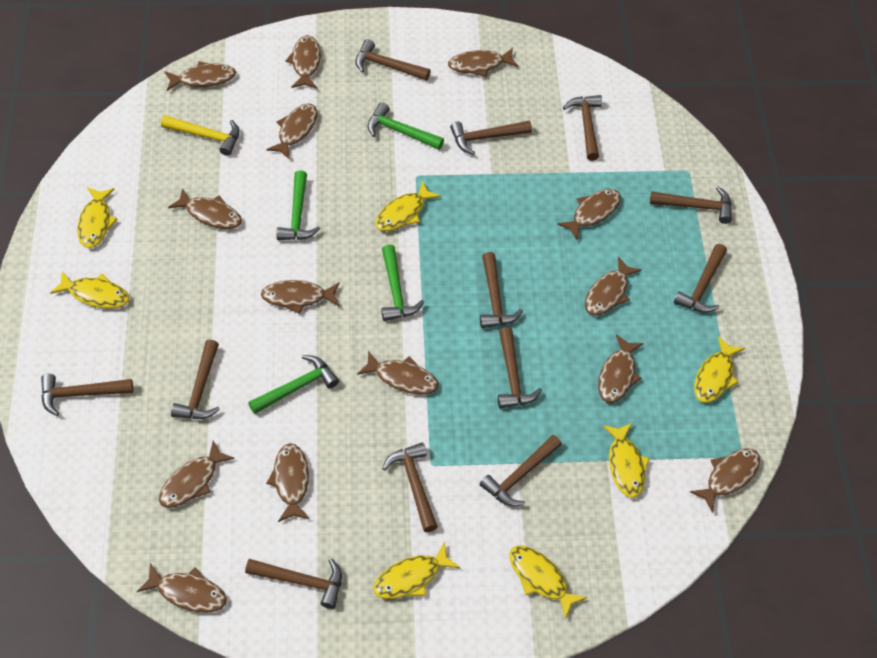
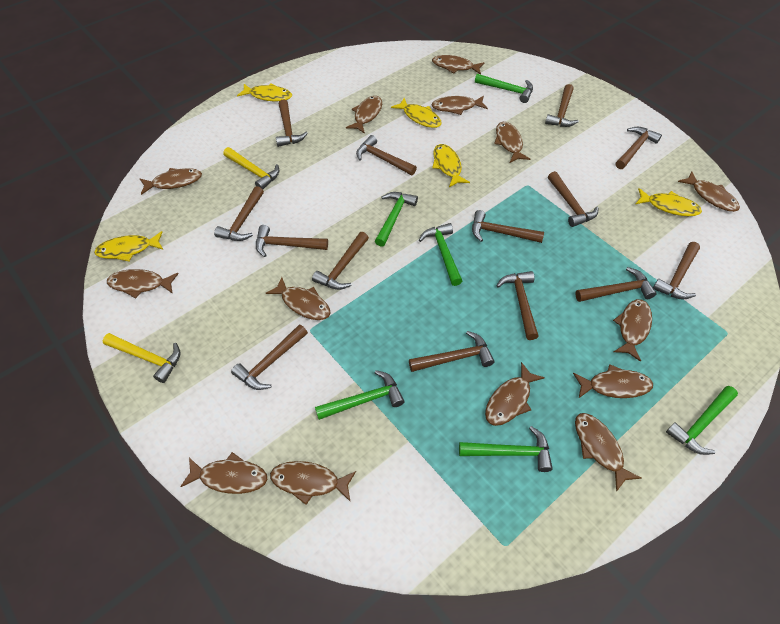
brown hammer: 12 -> 14
green hammer: 4 -> 6
yellow fish: 7 -> 5
yellow hammer: 1 -> 2

